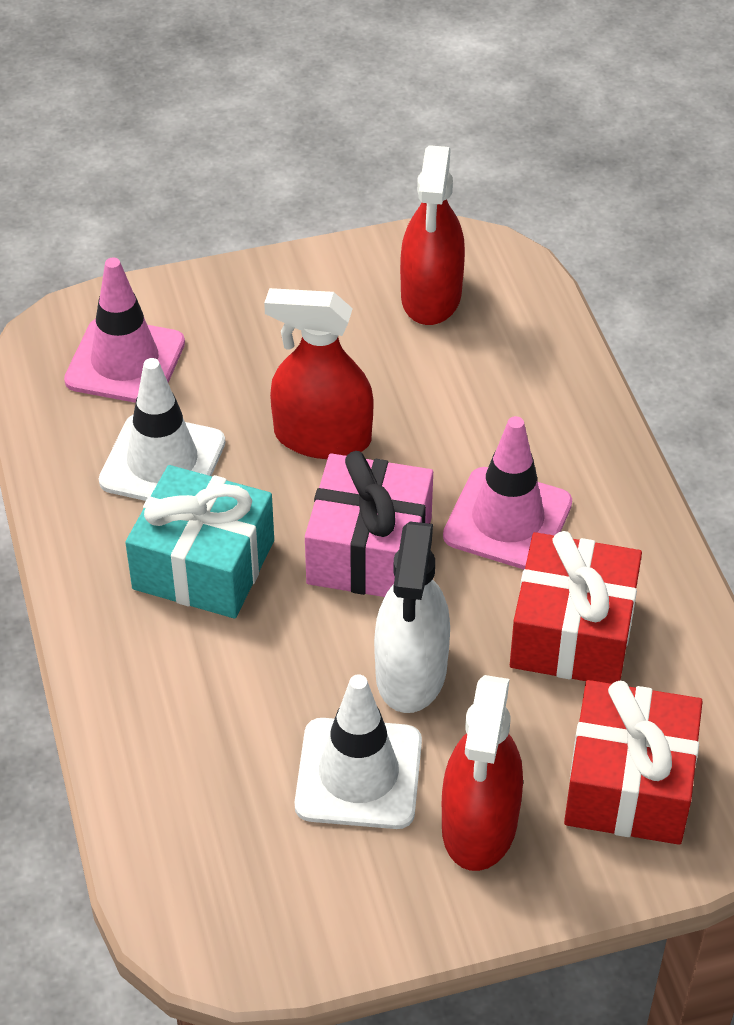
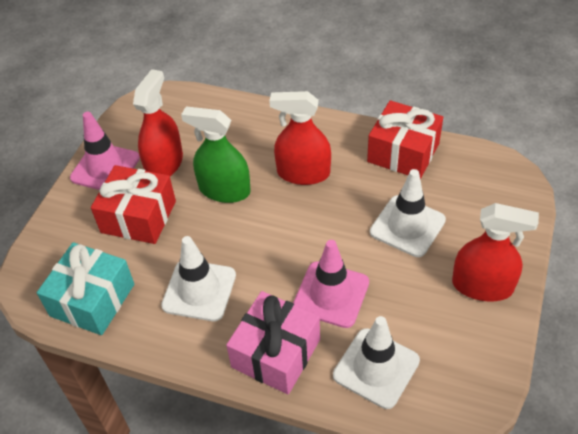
green spray bottle: 0 -> 1
white spray bottle: 1 -> 0
white traffic cone: 2 -> 3

